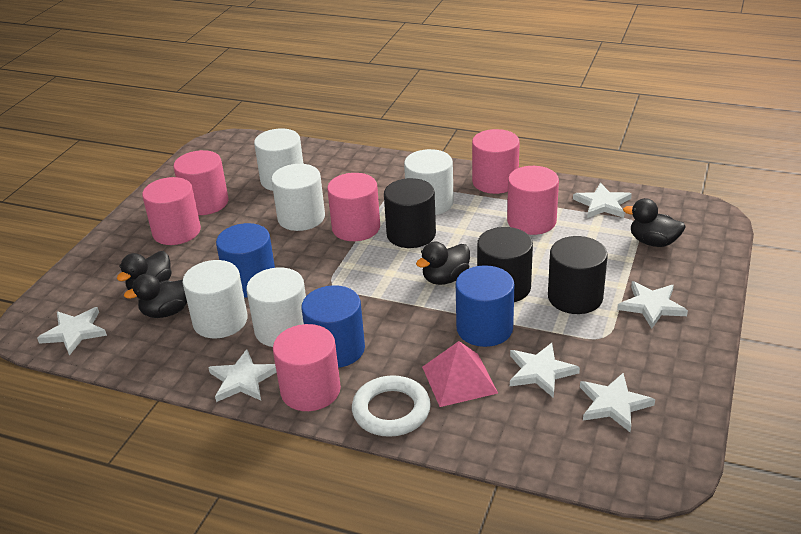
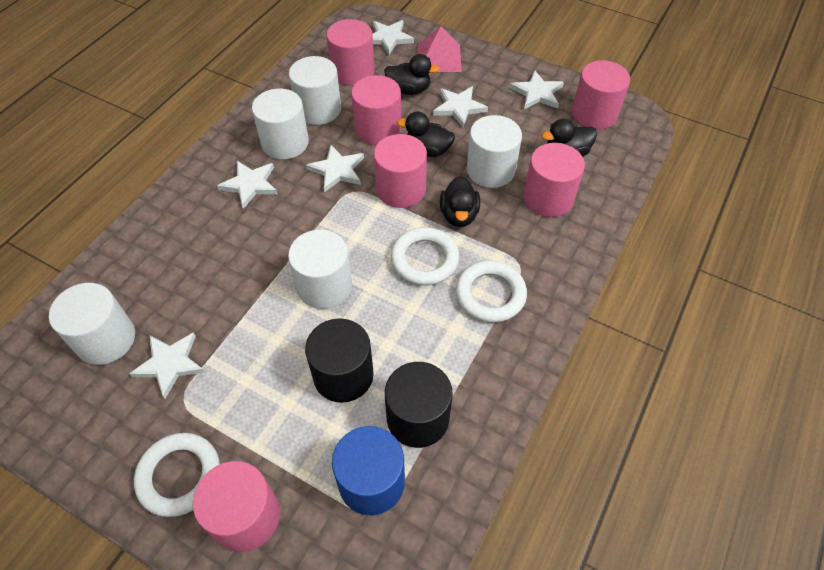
black cylinder: 3 -> 2
blue cylinder: 3 -> 1
white ring: 1 -> 3

